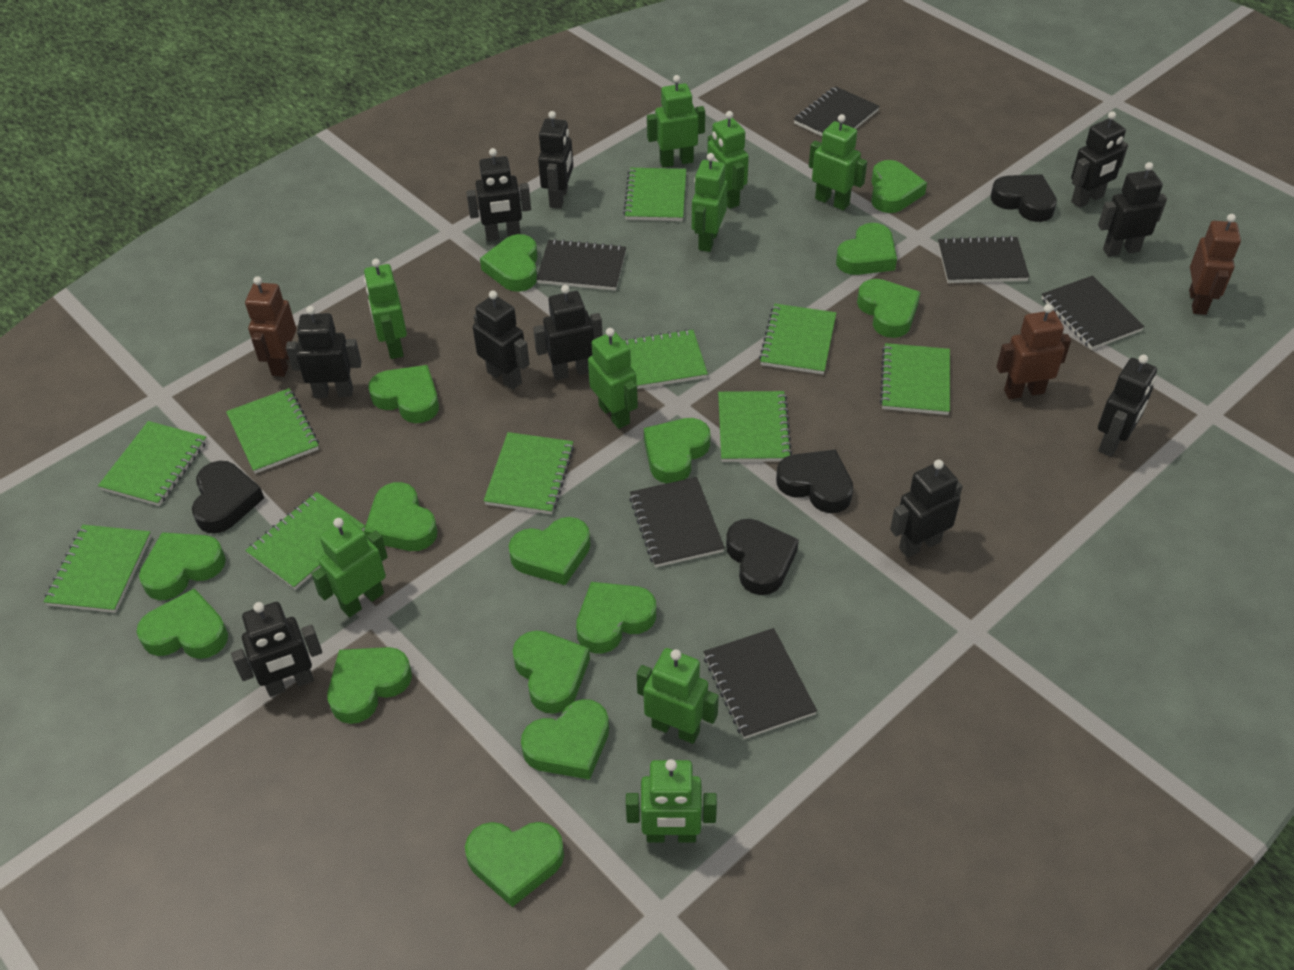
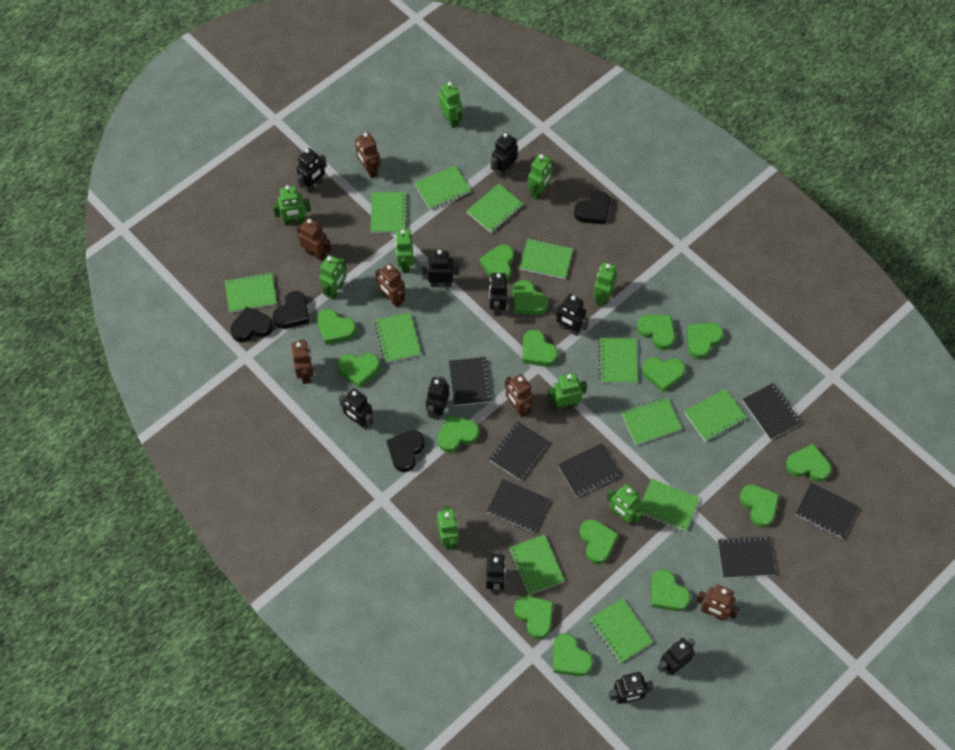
black notebook: 6 -> 7
brown robot: 3 -> 6
green notebook: 10 -> 12

